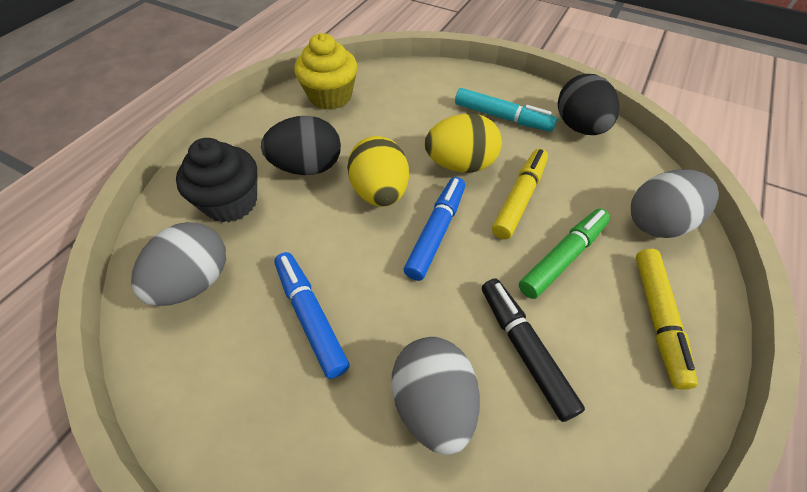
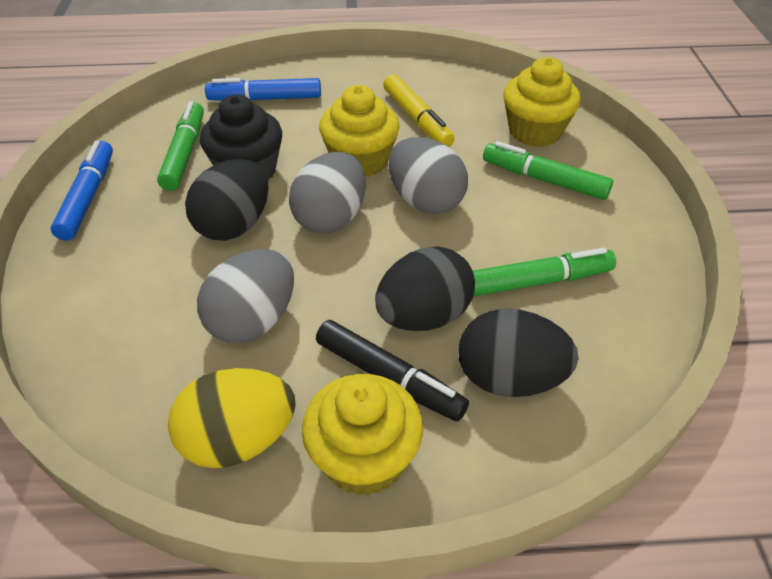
black egg: 2 -> 3
green marker: 1 -> 3
turquoise marker: 1 -> 0
yellow cupcake: 1 -> 3
yellow egg: 2 -> 1
yellow marker: 2 -> 1

